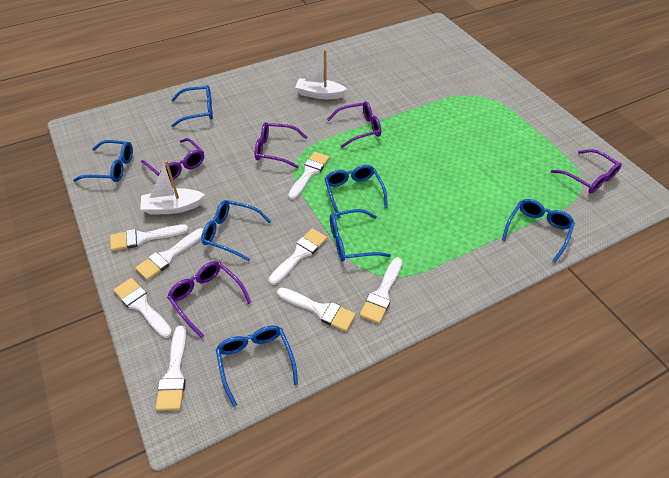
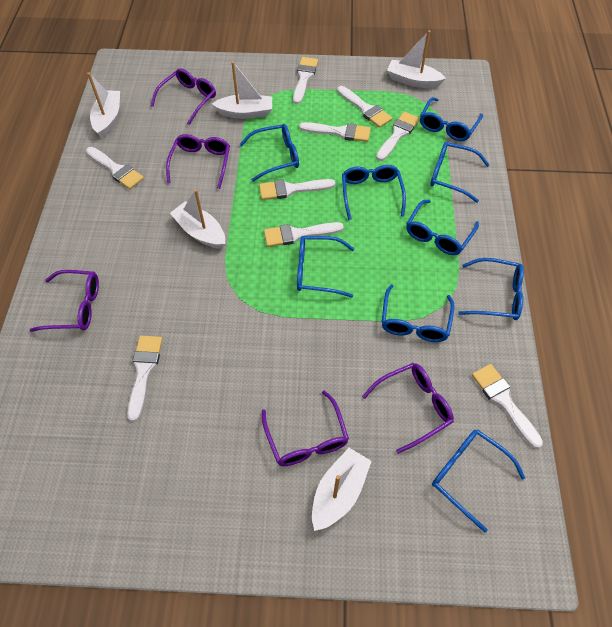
blue glasses: 7 -> 9
white boat: 2 -> 5
white brush: 8 -> 9

